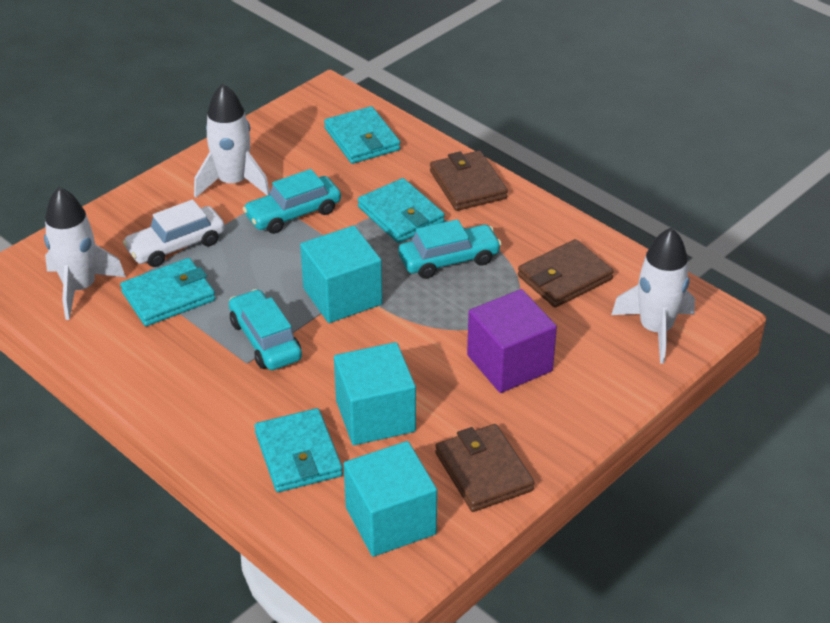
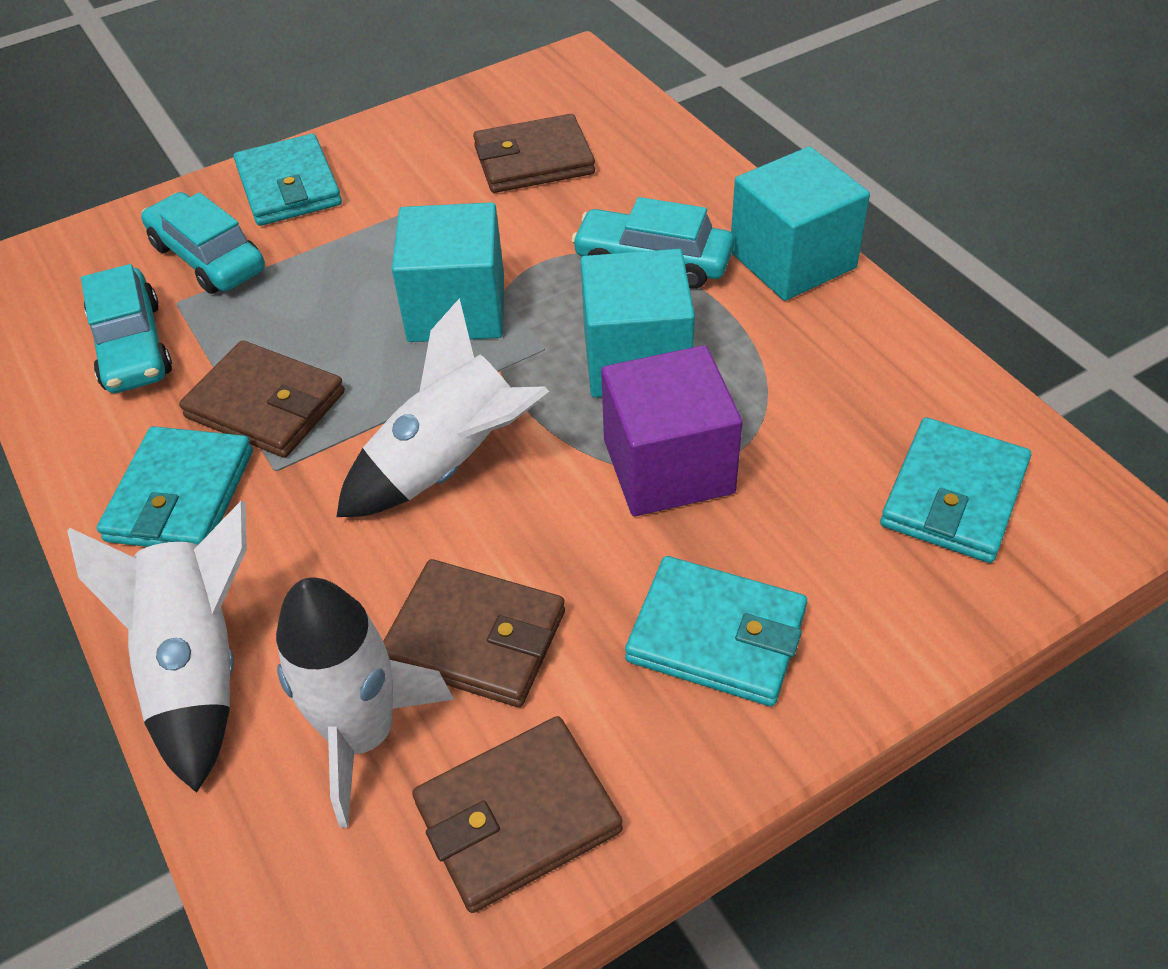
brown wallet: 3 -> 4
white car: 1 -> 0

